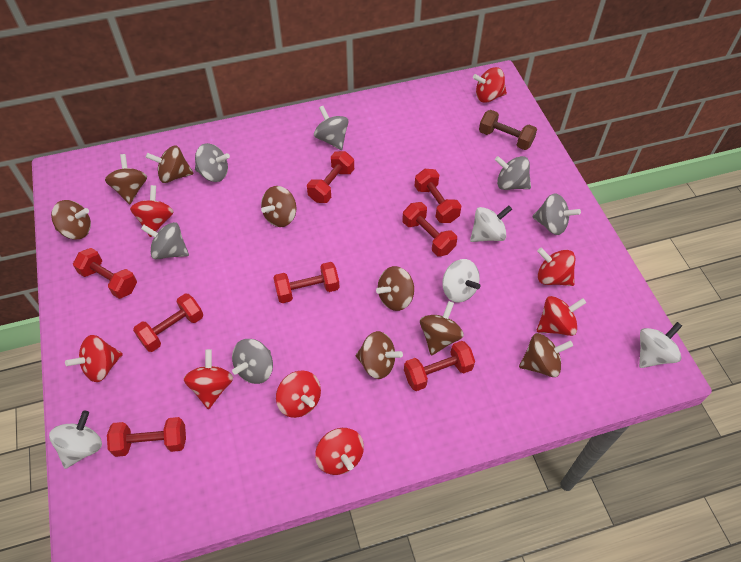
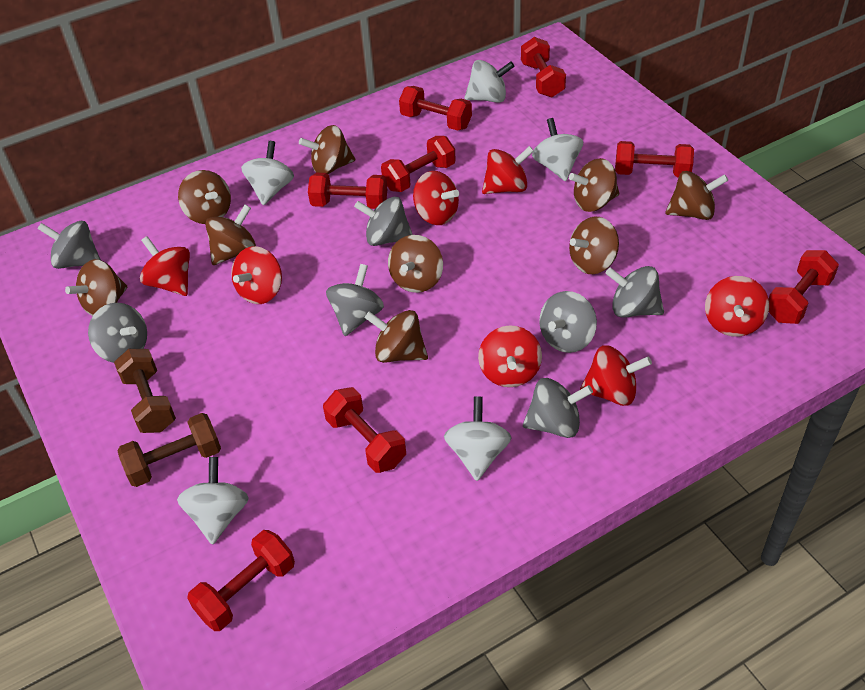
brown dumbbell: 1 -> 2
brown spinning top: 8 -> 9
grey spinning top: 6 -> 7
red spinning top: 8 -> 7
white spinning top: 4 -> 5

